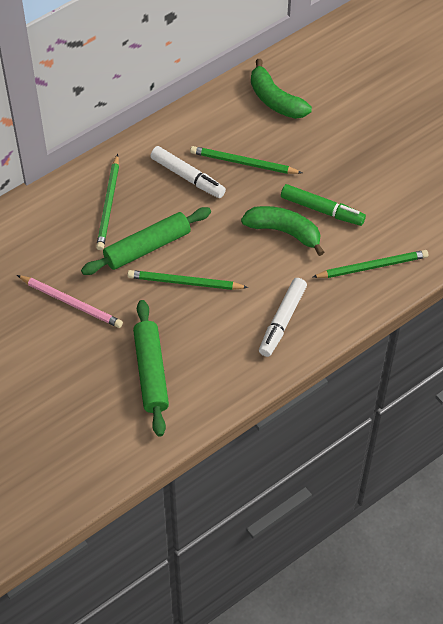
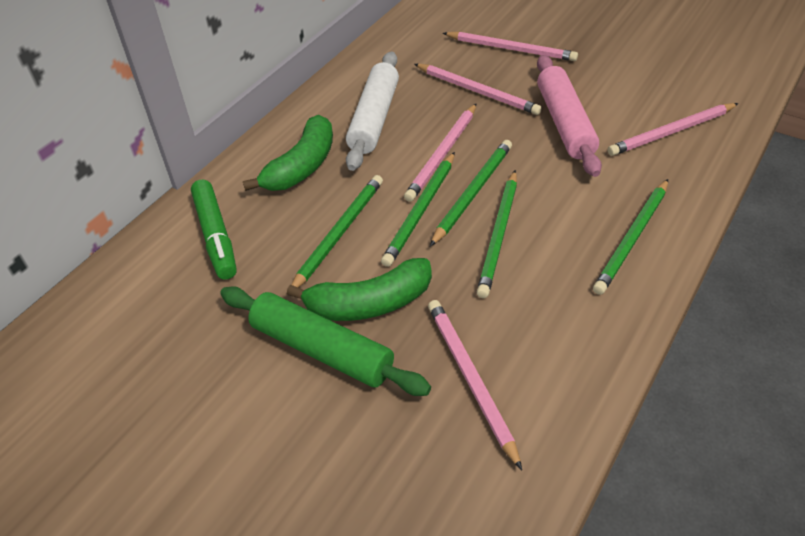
green pencil: 4 -> 5
green rolling pin: 2 -> 1
pink pencil: 1 -> 5
pink rolling pin: 0 -> 1
white marker: 2 -> 0
white rolling pin: 0 -> 1

